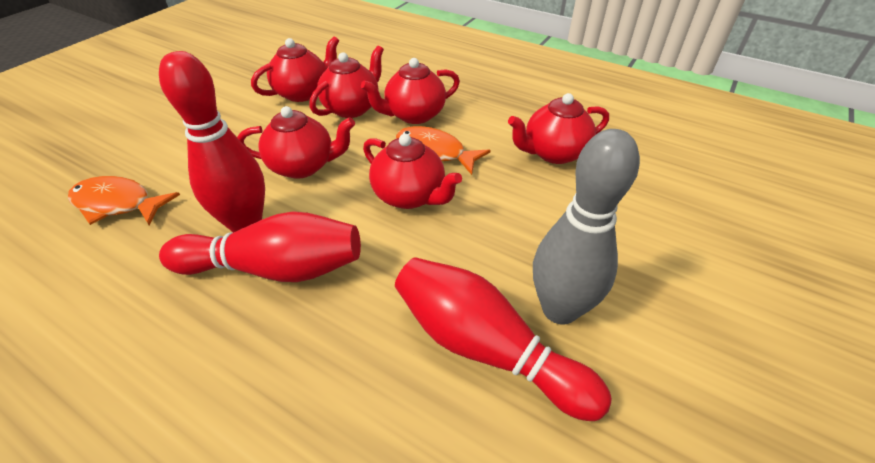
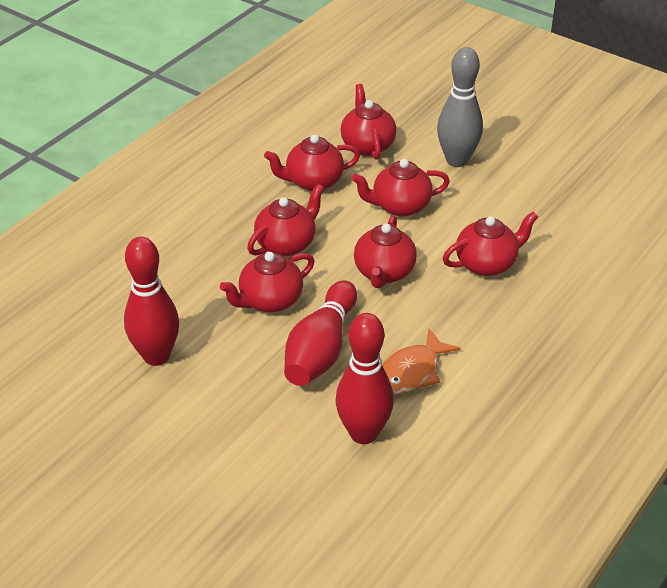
orange fish: 2 -> 1
red teapot: 6 -> 7

